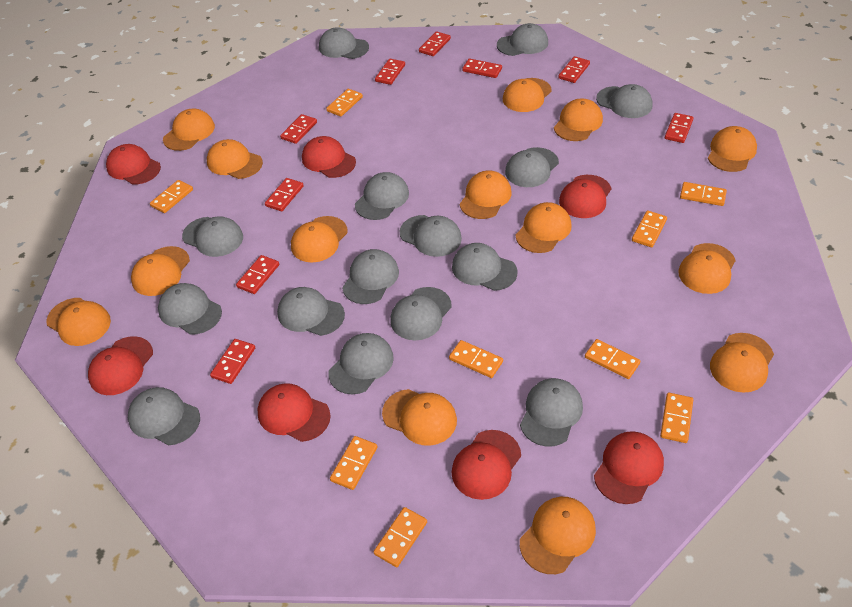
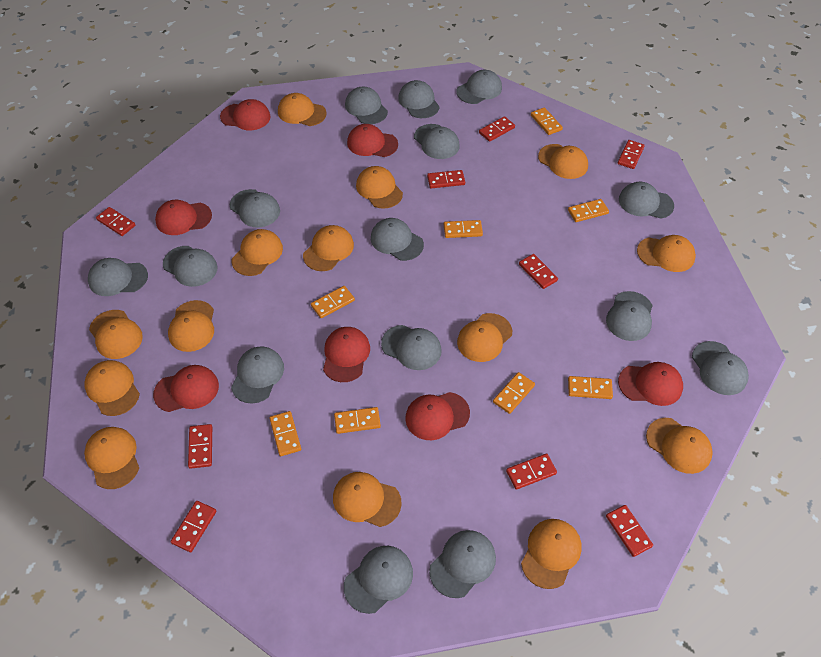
orange domino: 9 -> 8

